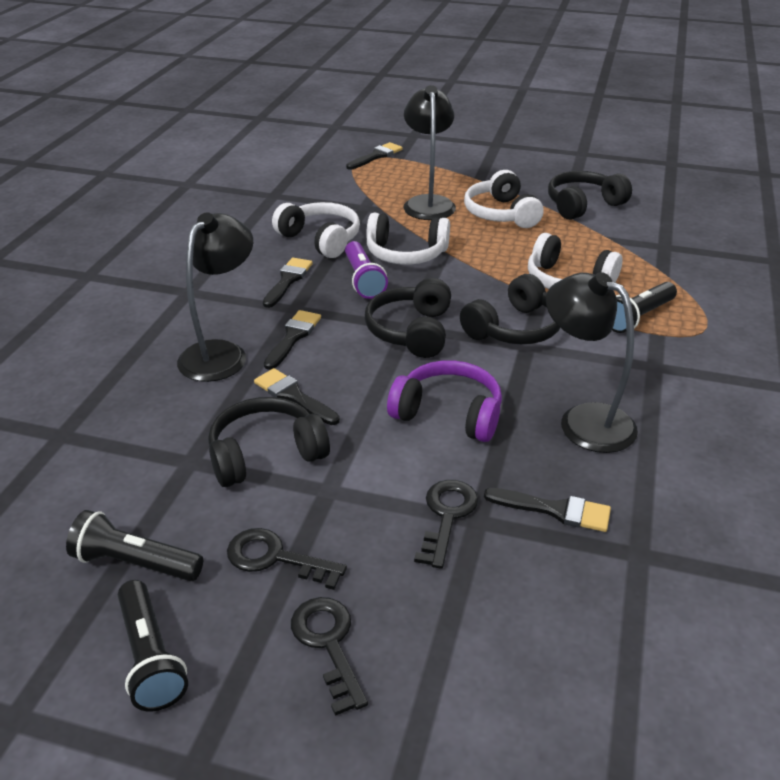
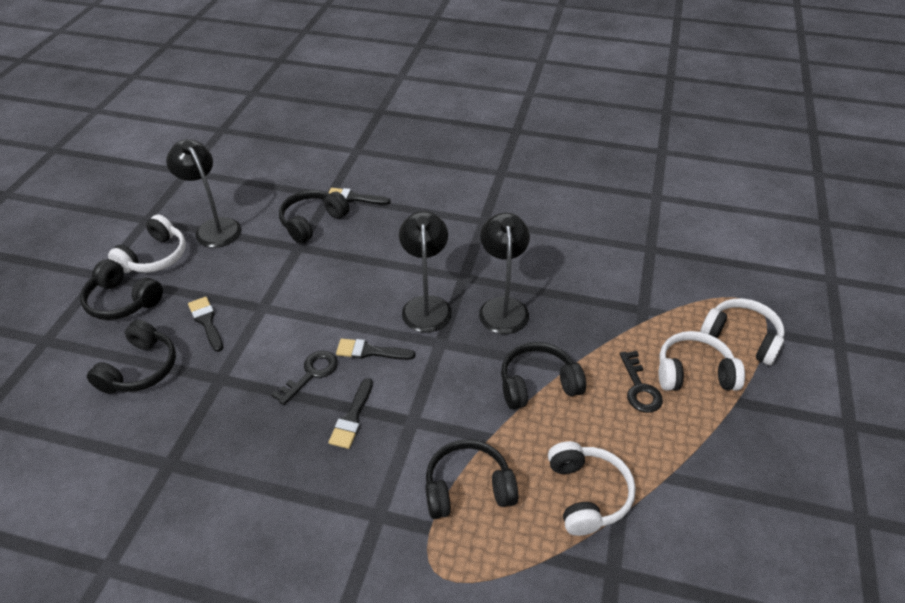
black brush: 5 -> 4
black flashlight: 3 -> 0
black headphones: 4 -> 5
black key: 3 -> 2
purple flashlight: 1 -> 0
purple headphones: 1 -> 0

